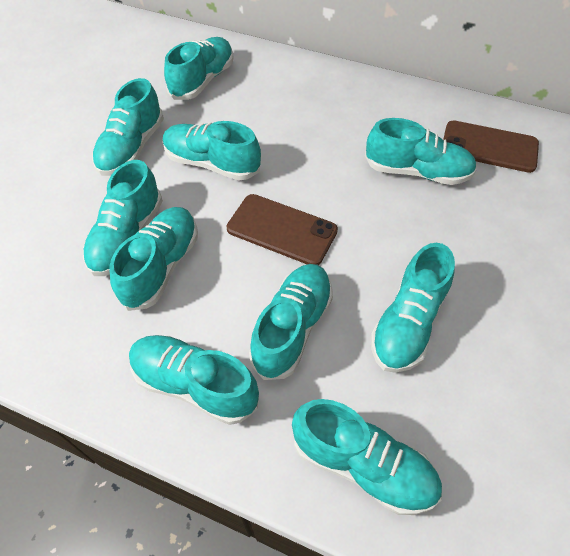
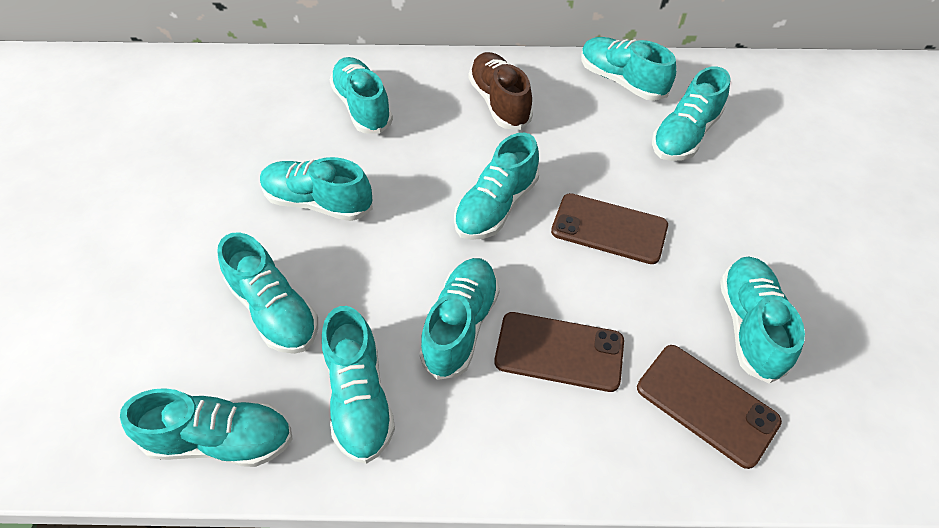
brown phone: 2 -> 3
brown shoe: 0 -> 1

